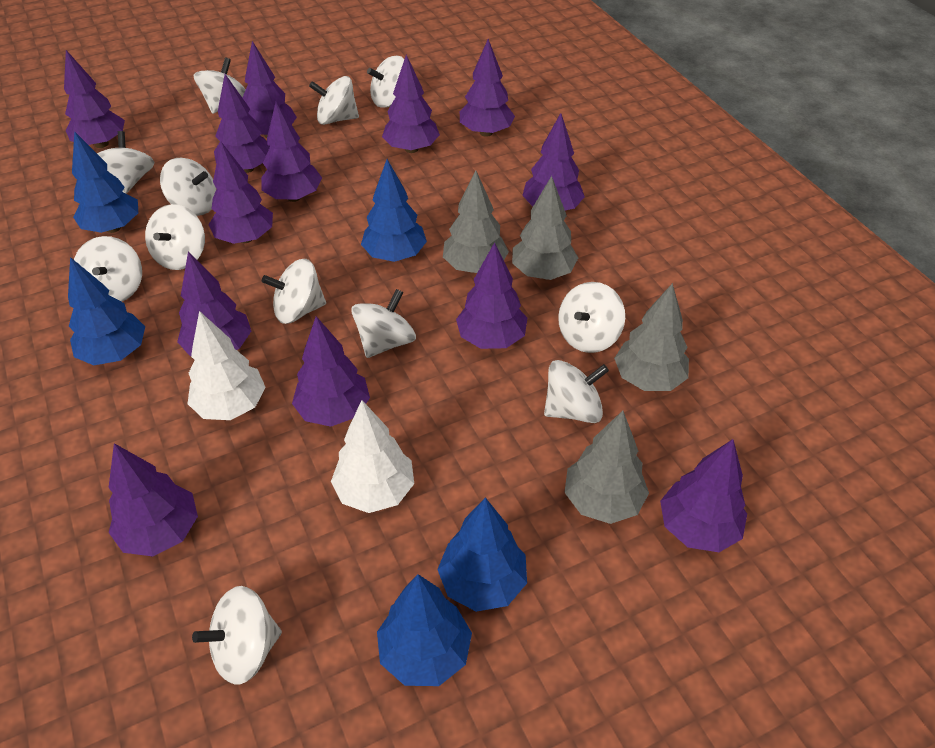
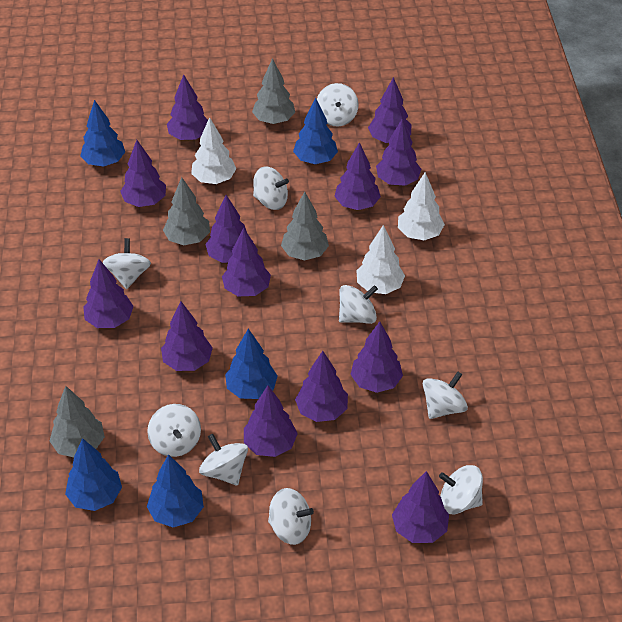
white spinning top: 12 -> 9
white tree: 2 -> 3

